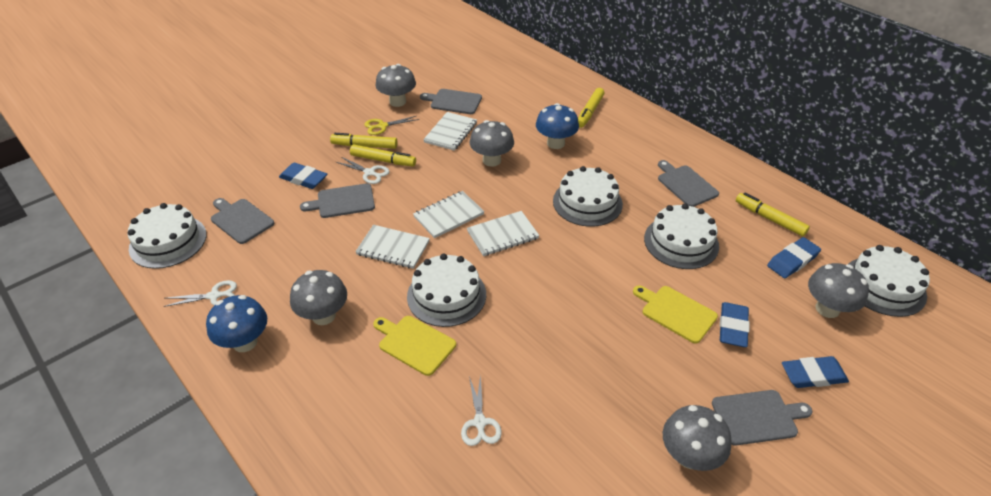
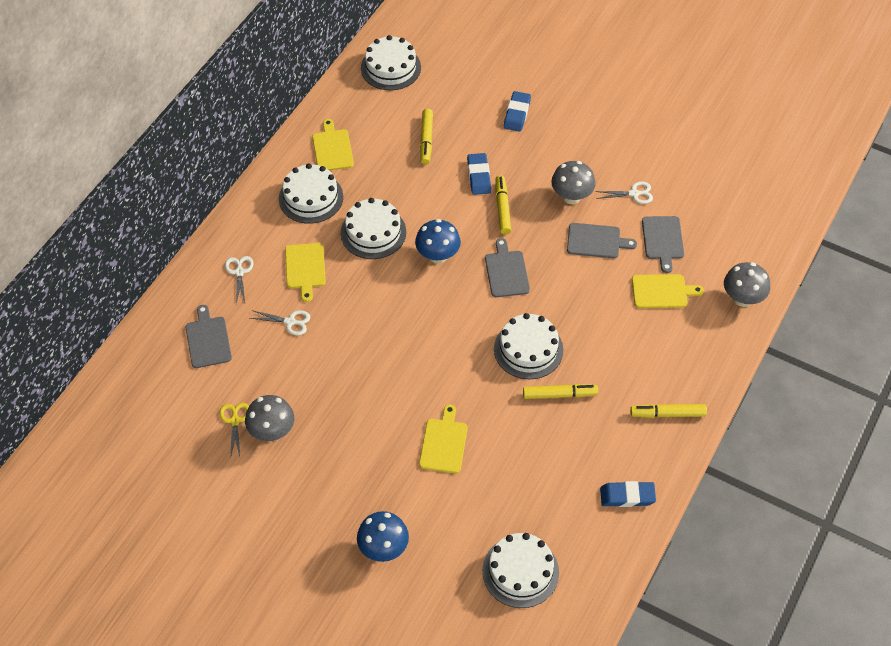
blue eraser: 4 -> 3
grey cutting board: 5 -> 4
grey mushroom: 5 -> 3
white notebook: 4 -> 0
yellow cutting board: 2 -> 4

